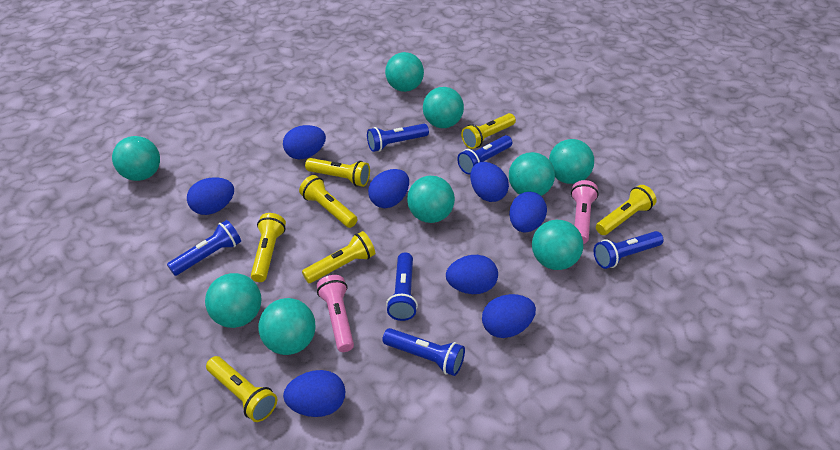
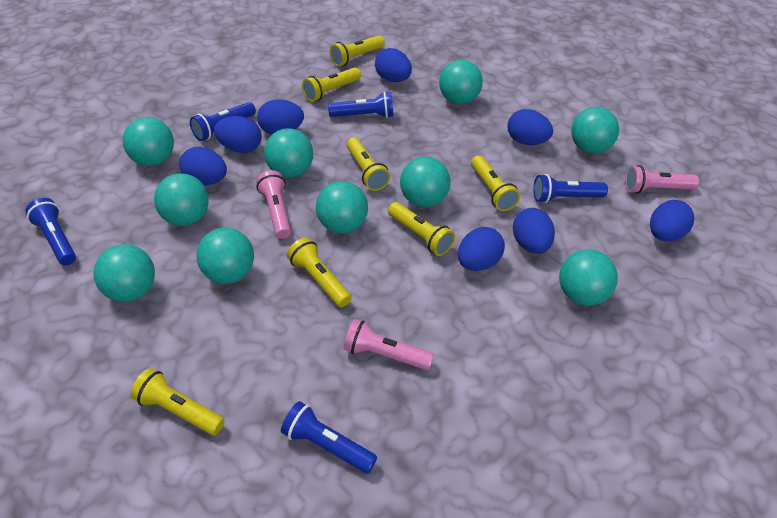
blue flashlight: 6 -> 5
pink flashlight: 2 -> 3
turquoise ball: 9 -> 10

